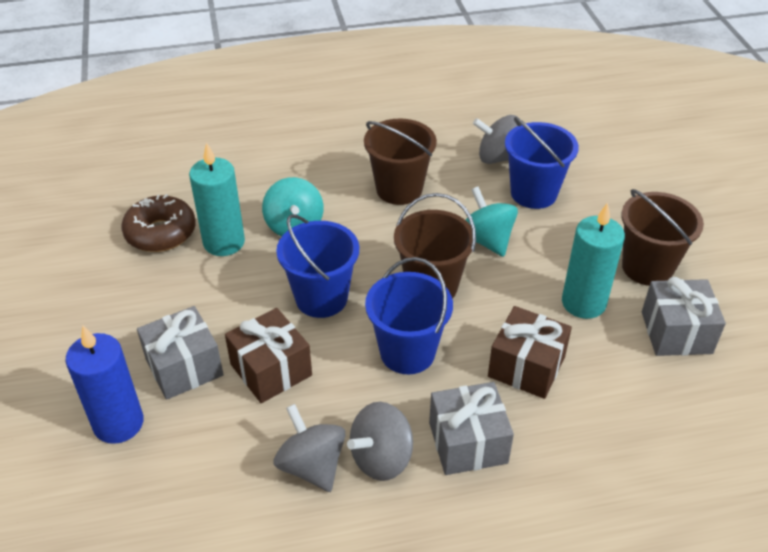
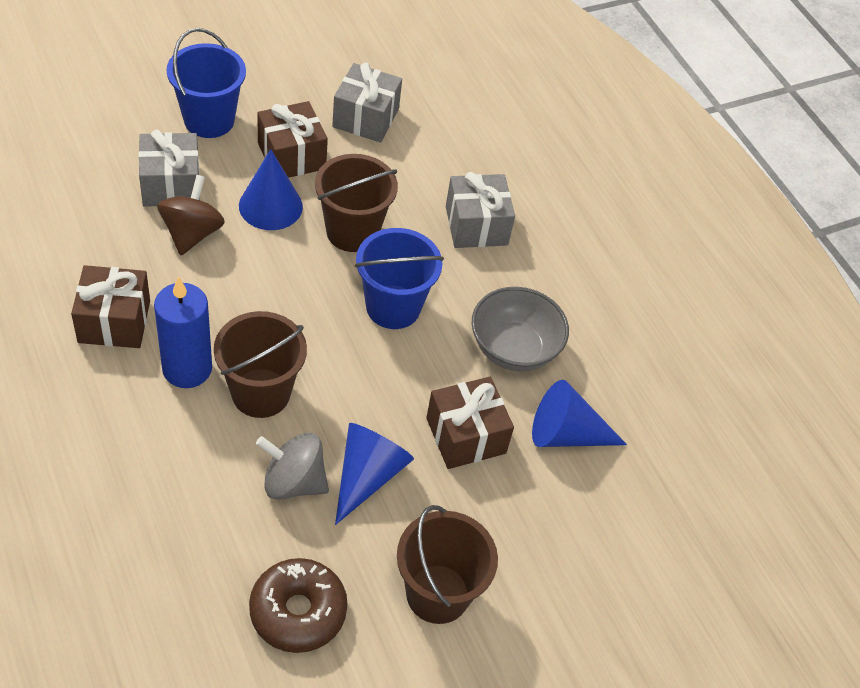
blue bucket: 3 -> 2
blue cone: 0 -> 3
brown gift: 2 -> 3
brown spinning top: 0 -> 1
grey bowl: 0 -> 1
grey spinning top: 3 -> 1
turquoise candle: 2 -> 0
turquoise spinning top: 2 -> 0

